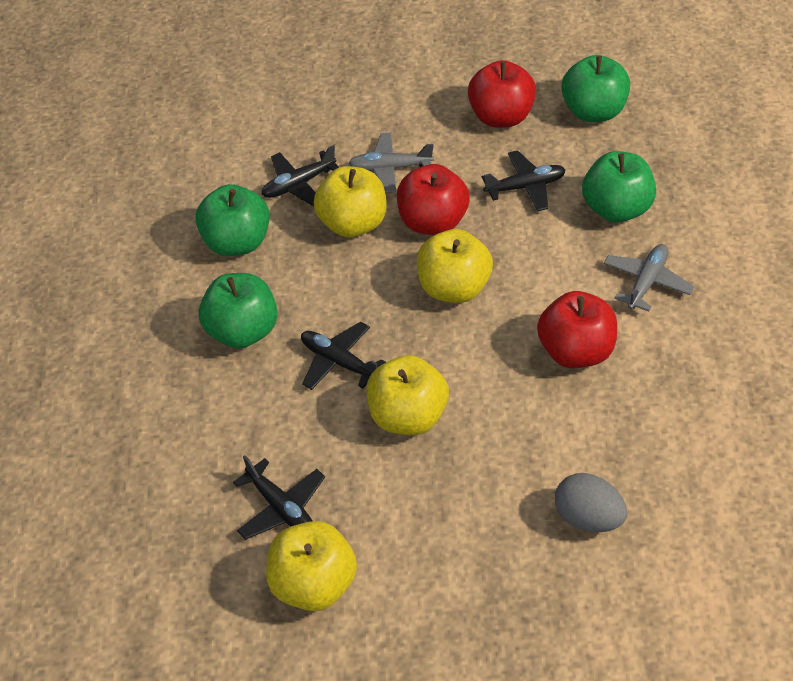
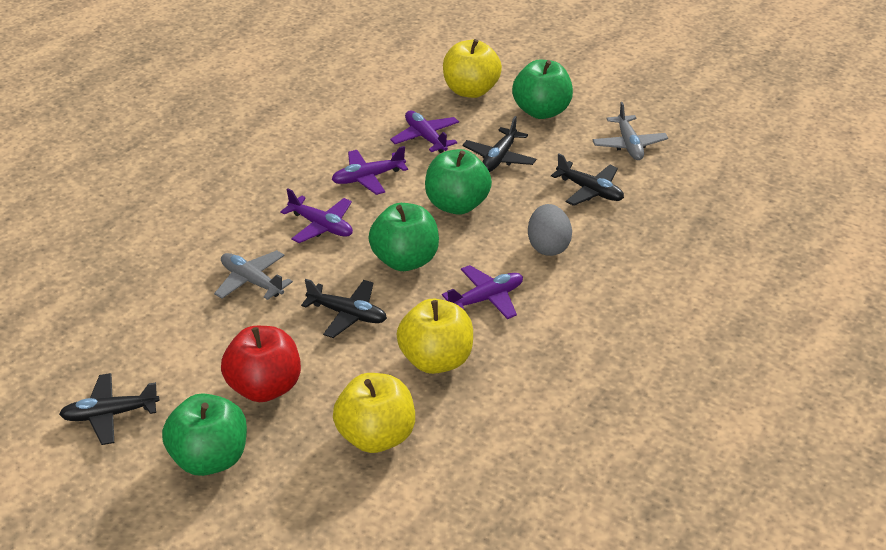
purple plane: 0 -> 4
red apple: 3 -> 1
yellow apple: 4 -> 3

